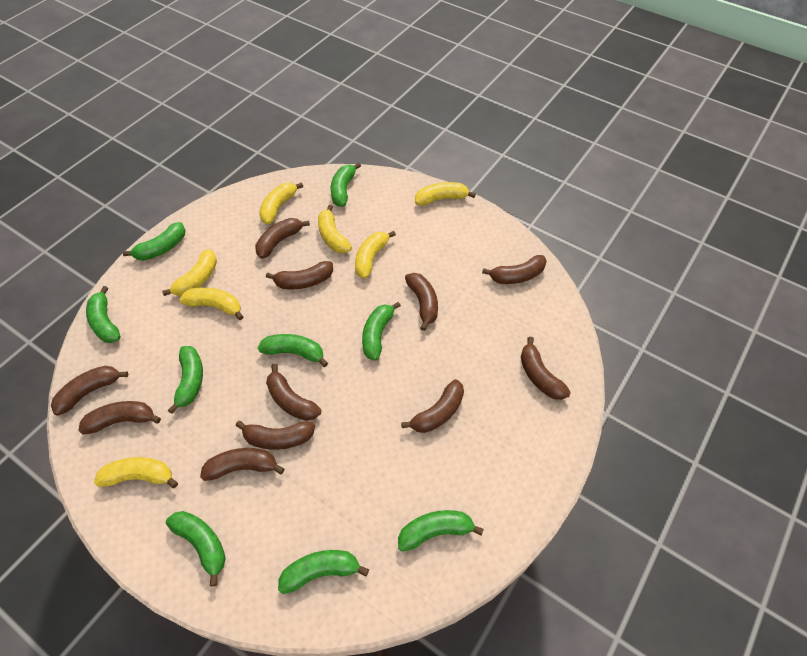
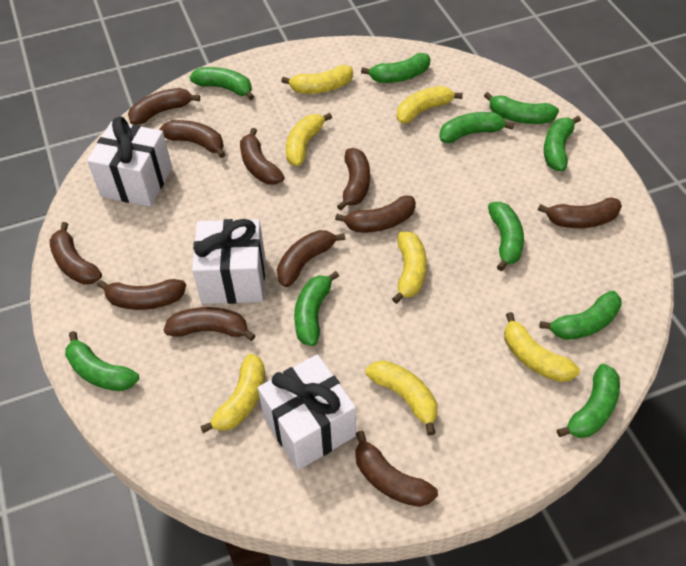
green banana: 9 -> 10
white gift: 0 -> 3

